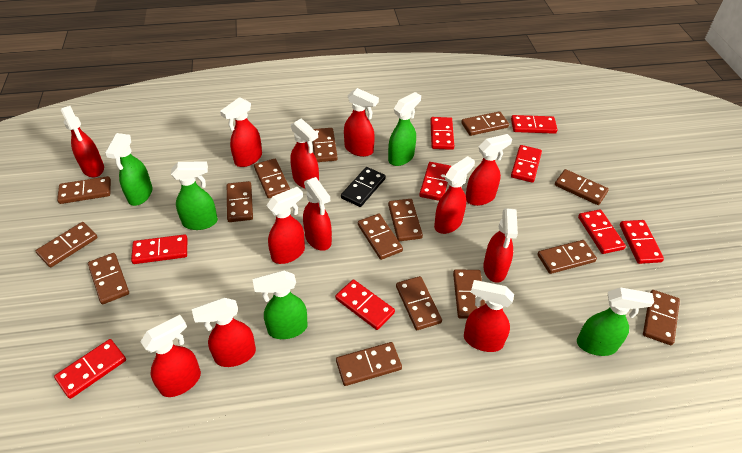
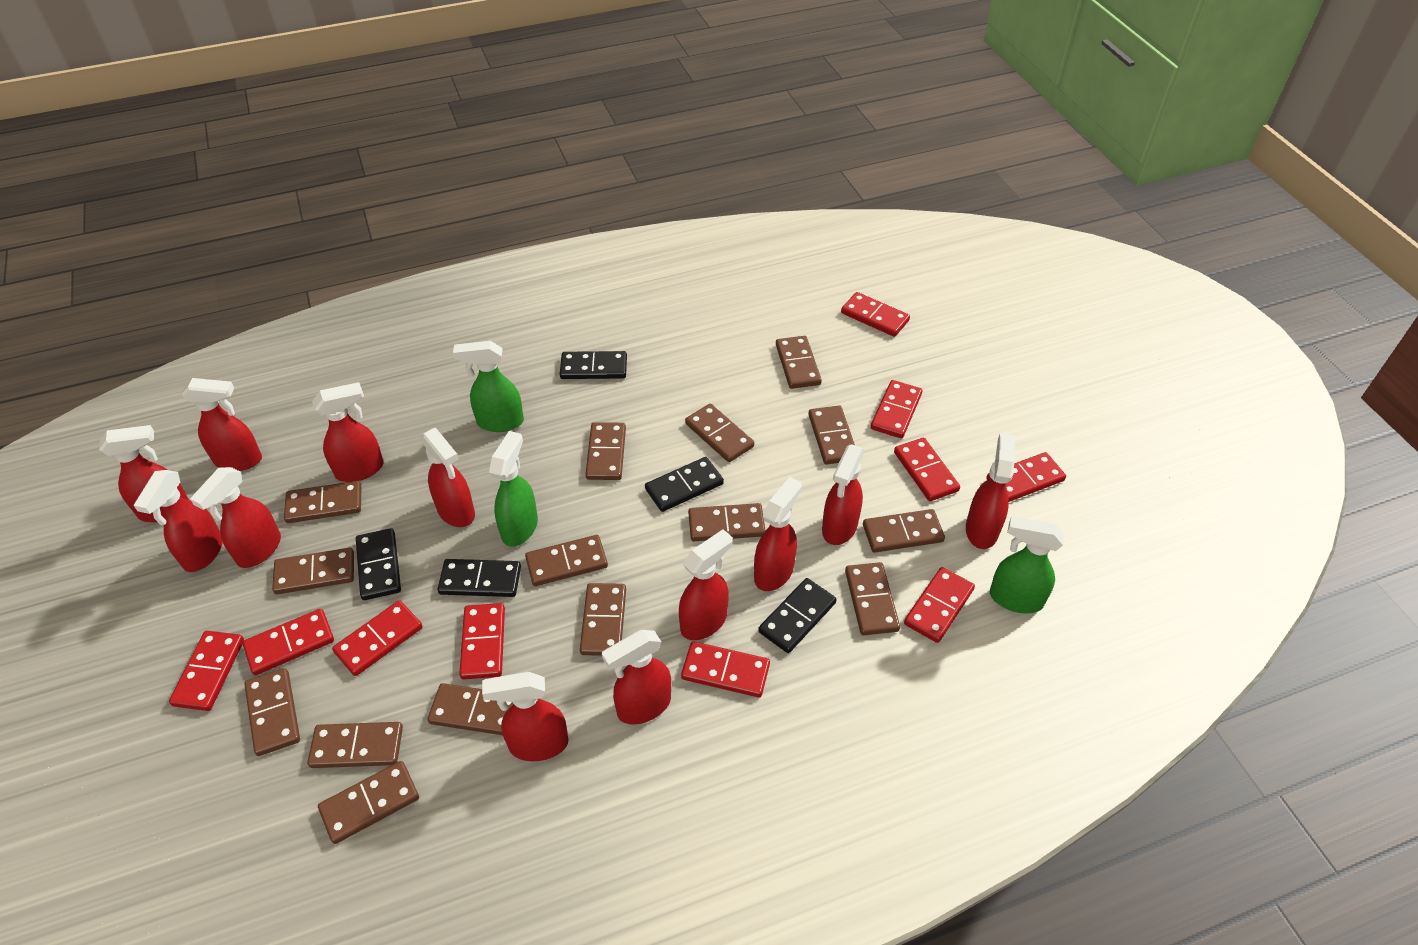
black domino: 1 -> 5
green spray bottle: 5 -> 3
red domino: 9 -> 10

